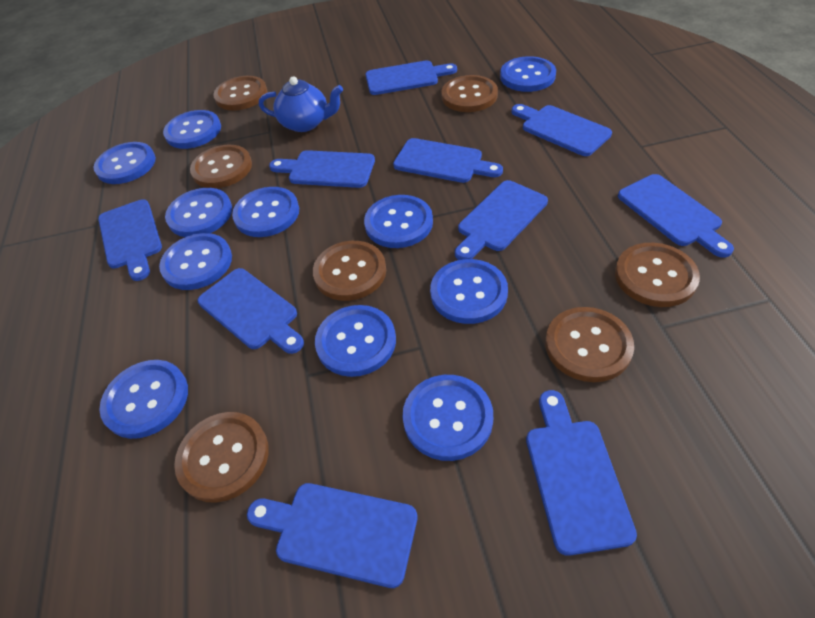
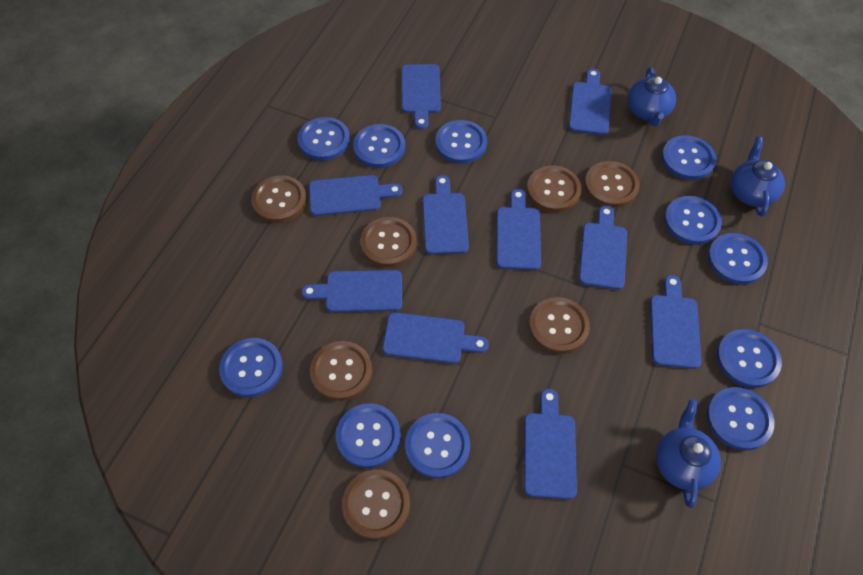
blue teapot: 1 -> 3

